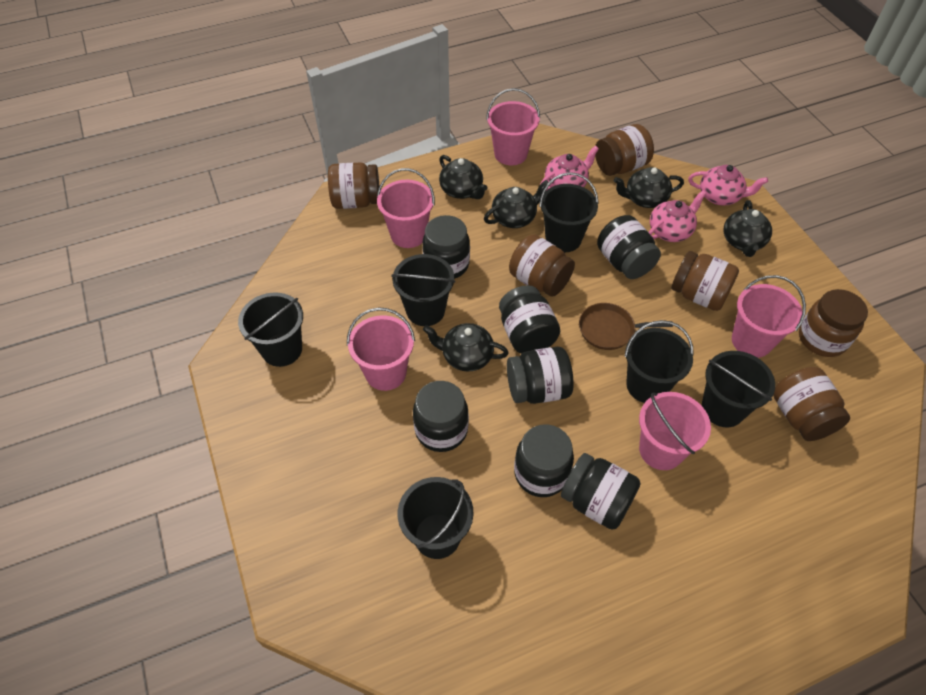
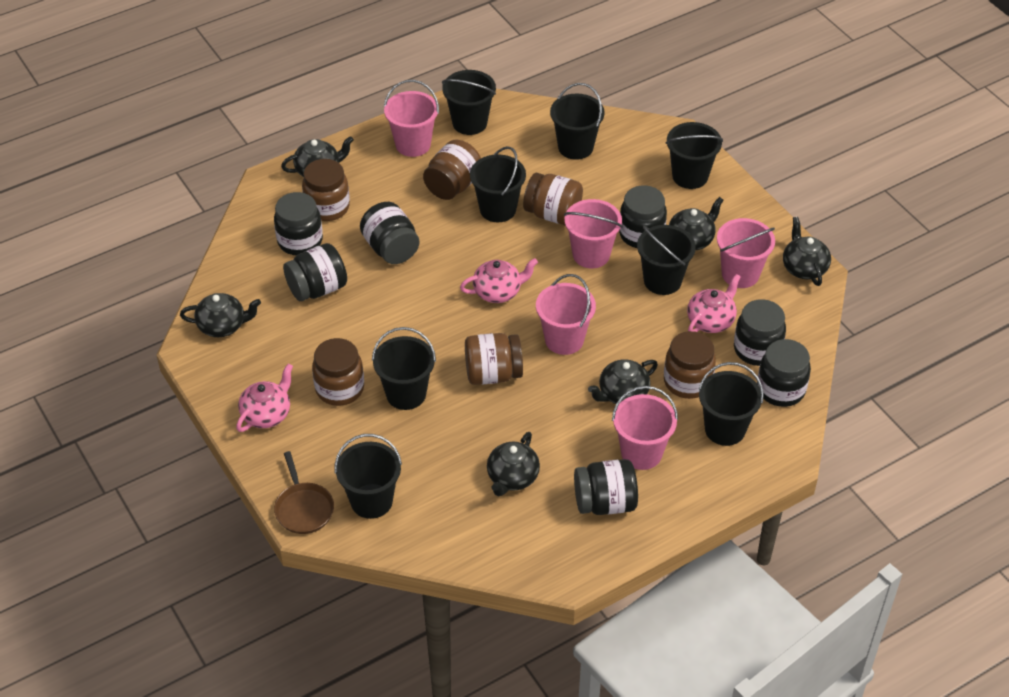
black bucket: 6 -> 8
black teapot: 5 -> 6

